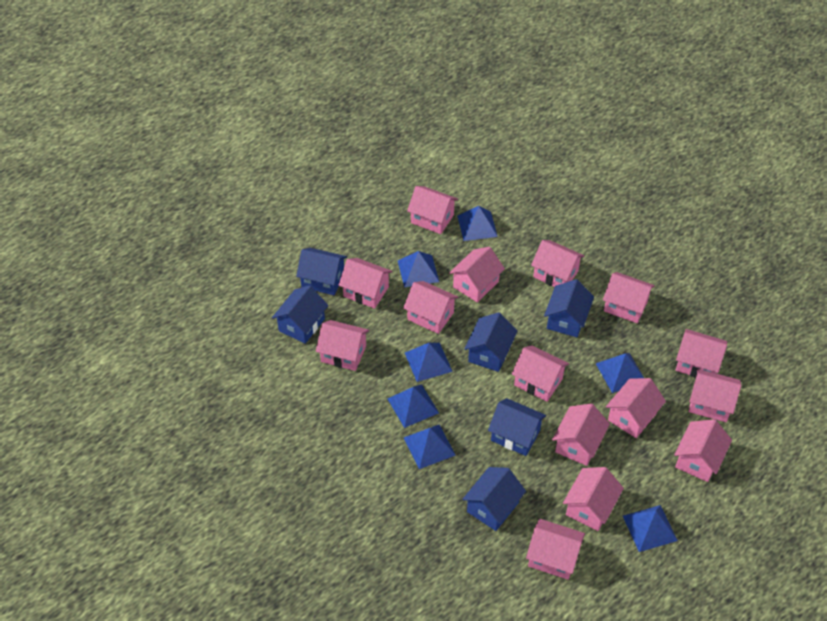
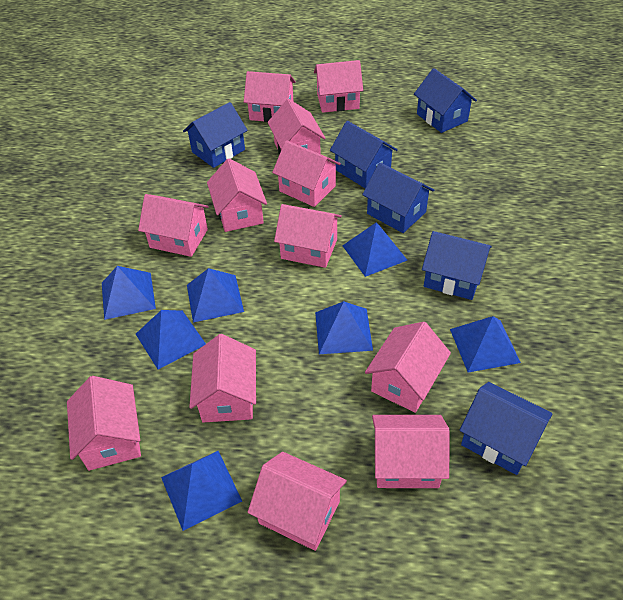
pink house: 15 -> 12

